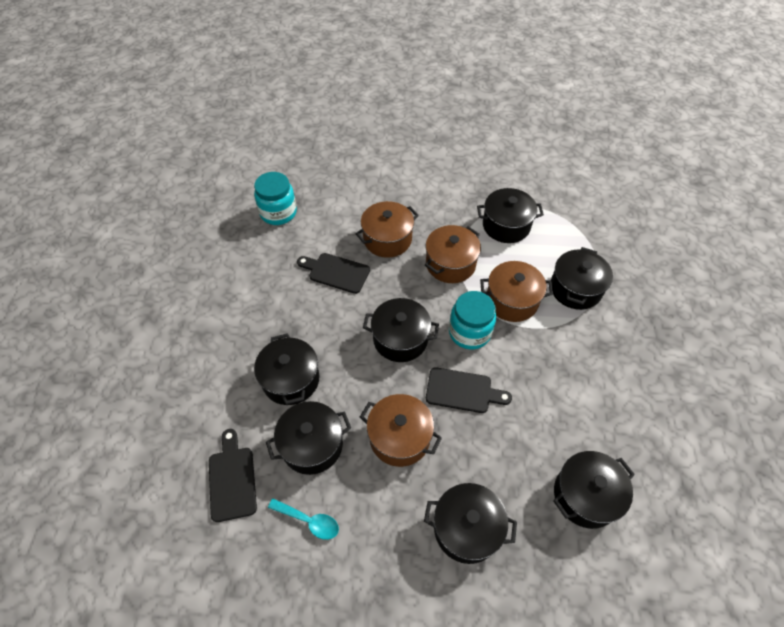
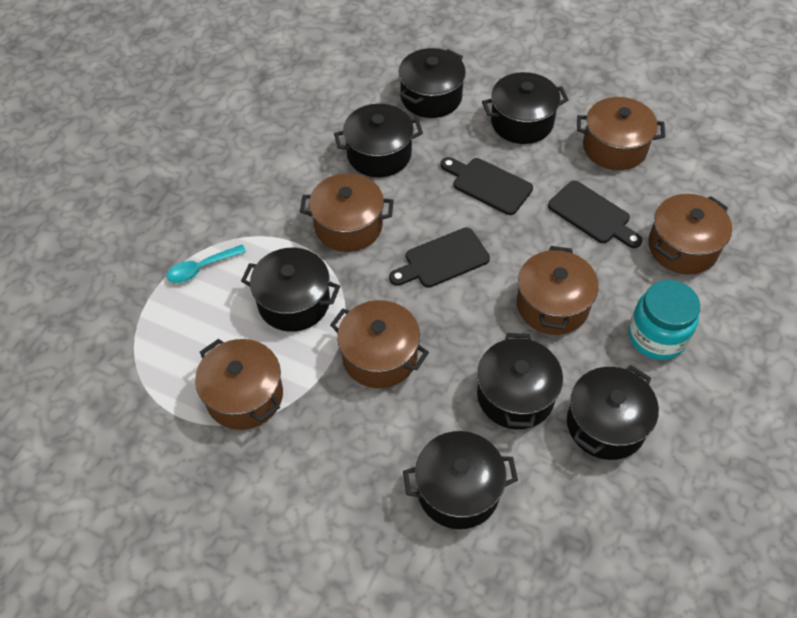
brown pot: 4 -> 6
turquoise jar: 2 -> 1

